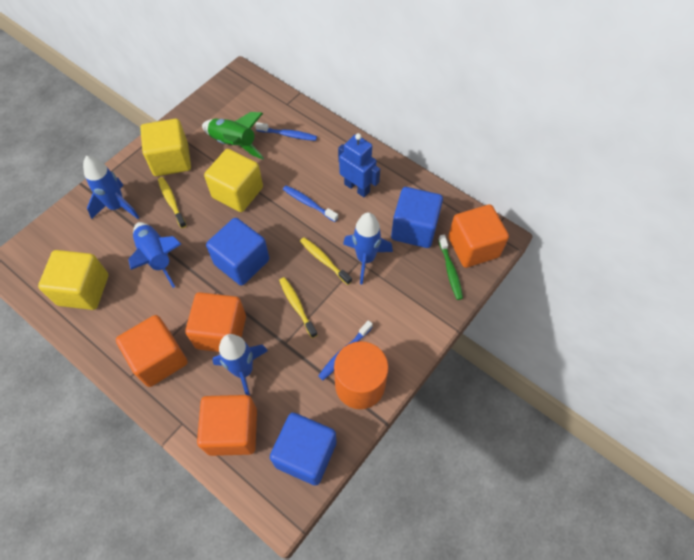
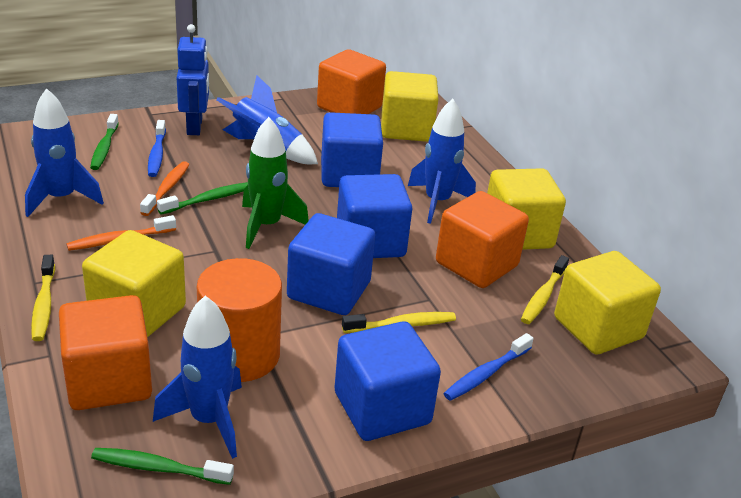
blue cube: 3 -> 4
blue toothbrush: 3 -> 2
green toothbrush: 1 -> 3
orange cube: 4 -> 3
orange toothbrush: 0 -> 2
yellow cube: 3 -> 4

